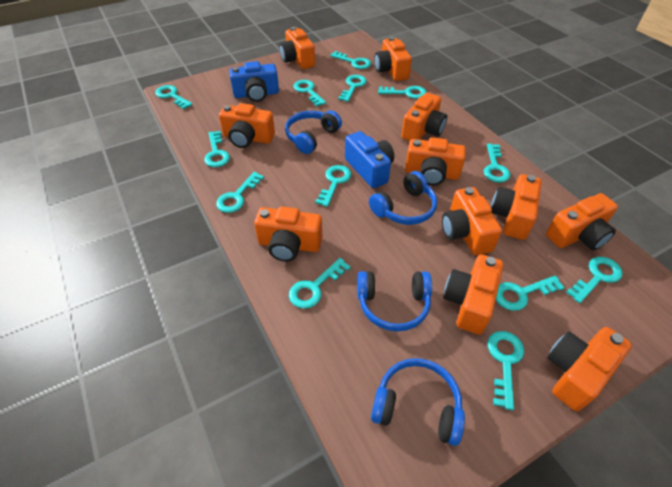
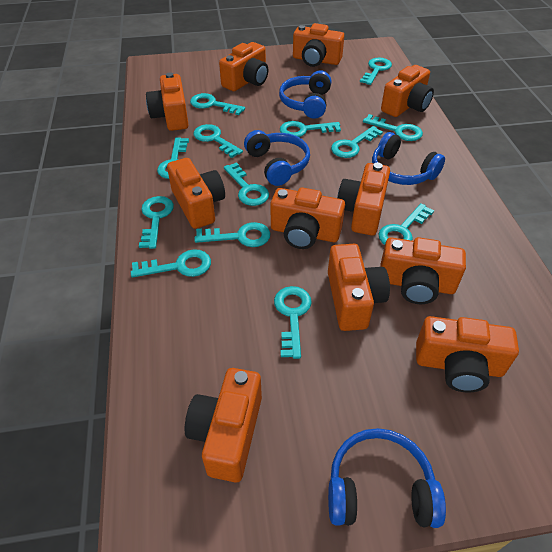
blue camera: 2 -> 0

